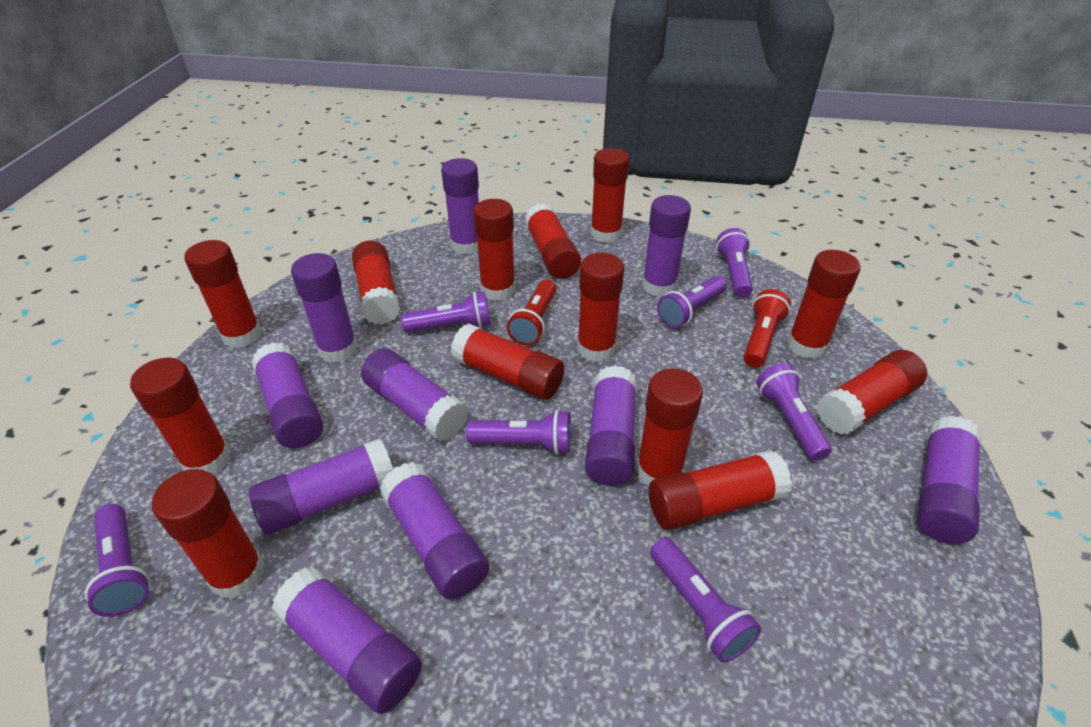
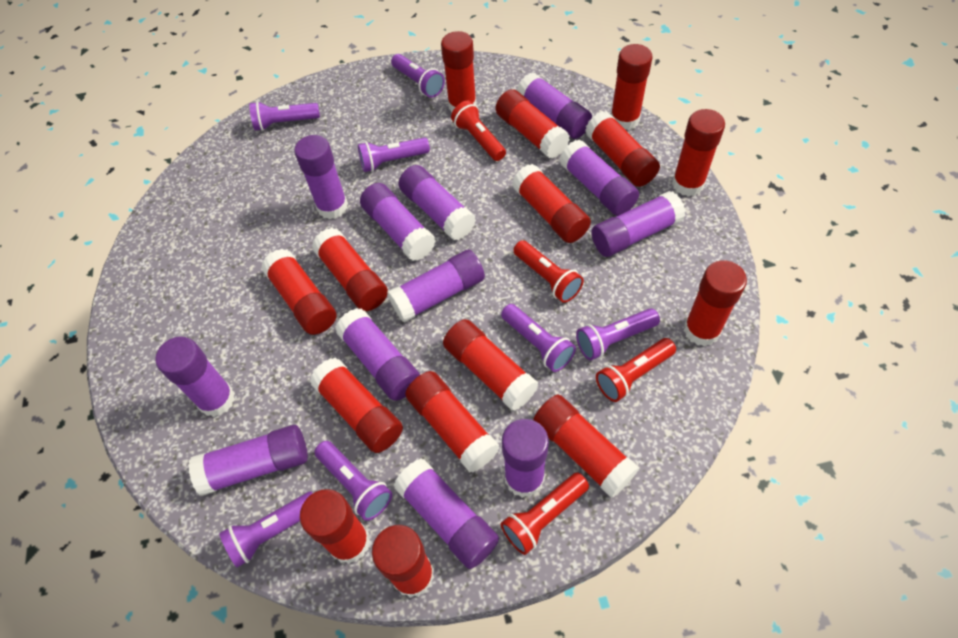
purple glue stick: 10 -> 12
red flashlight: 2 -> 4
red glue stick: 13 -> 15

